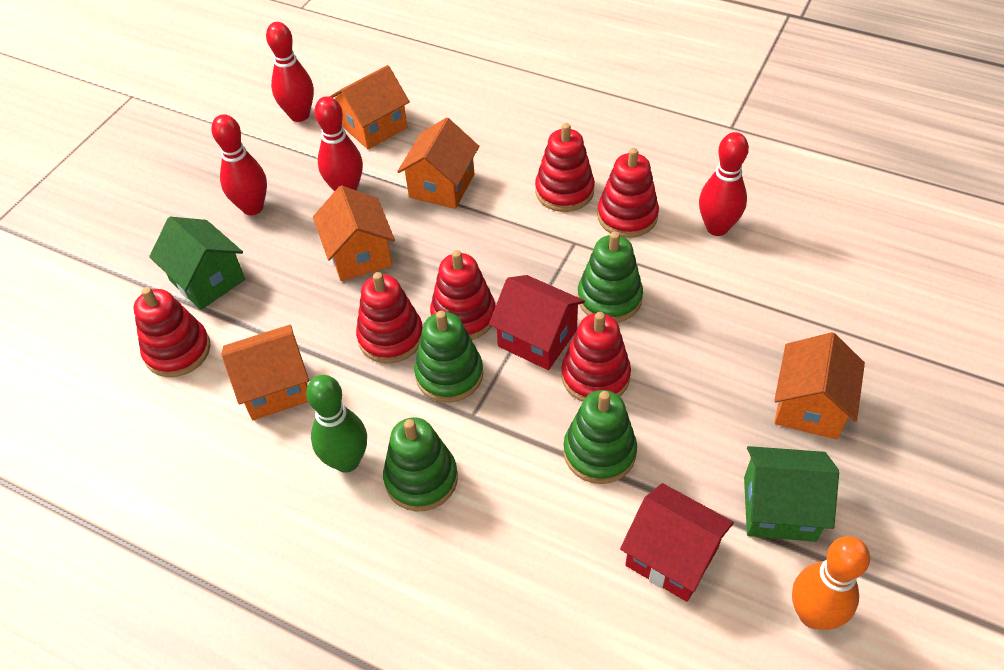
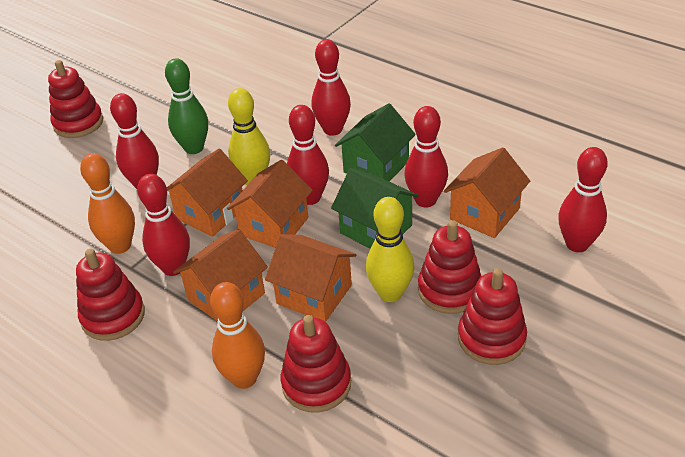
green stacking toy: 4 -> 0
orange bowling pin: 1 -> 2
red bowling pin: 4 -> 6
red house: 2 -> 0
red stacking toy: 6 -> 5
yellow bowling pin: 0 -> 2

